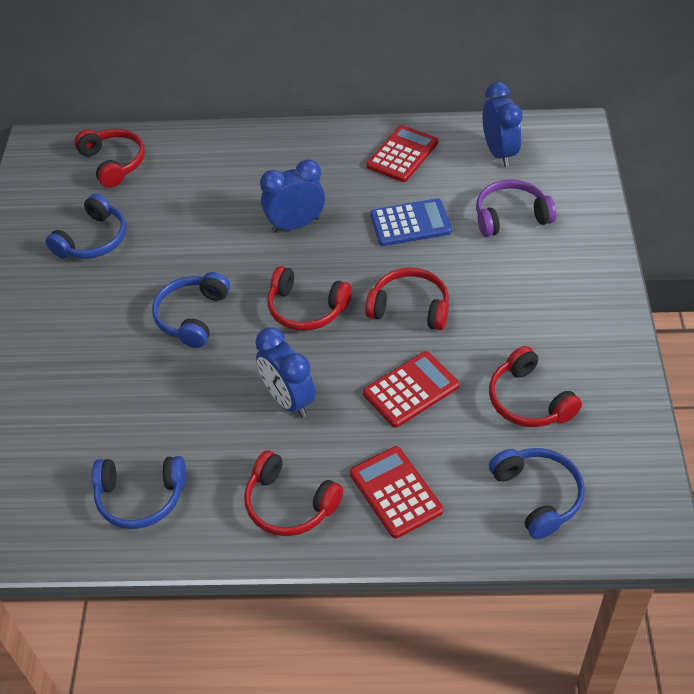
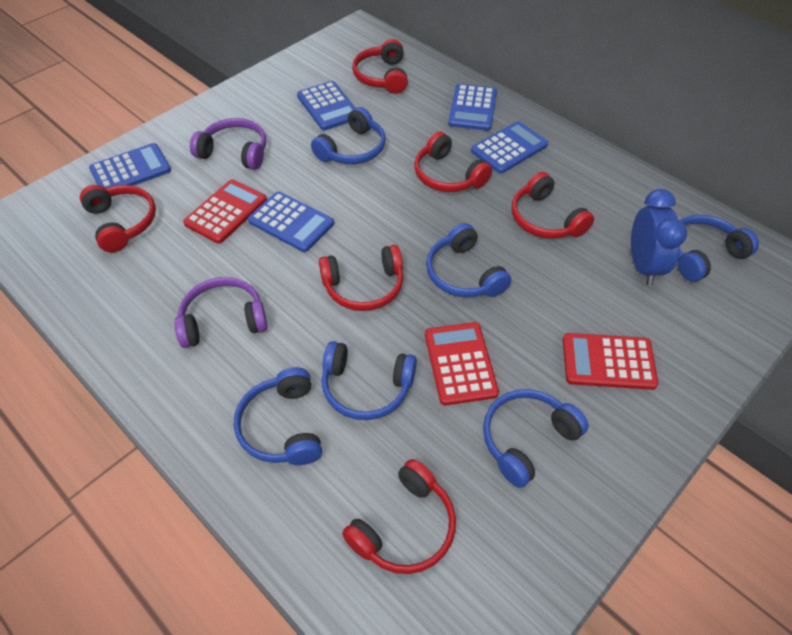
blue calculator: 1 -> 5
blue clock: 3 -> 1
blue headphones: 4 -> 6
purple headphones: 1 -> 2
red headphones: 5 -> 6

